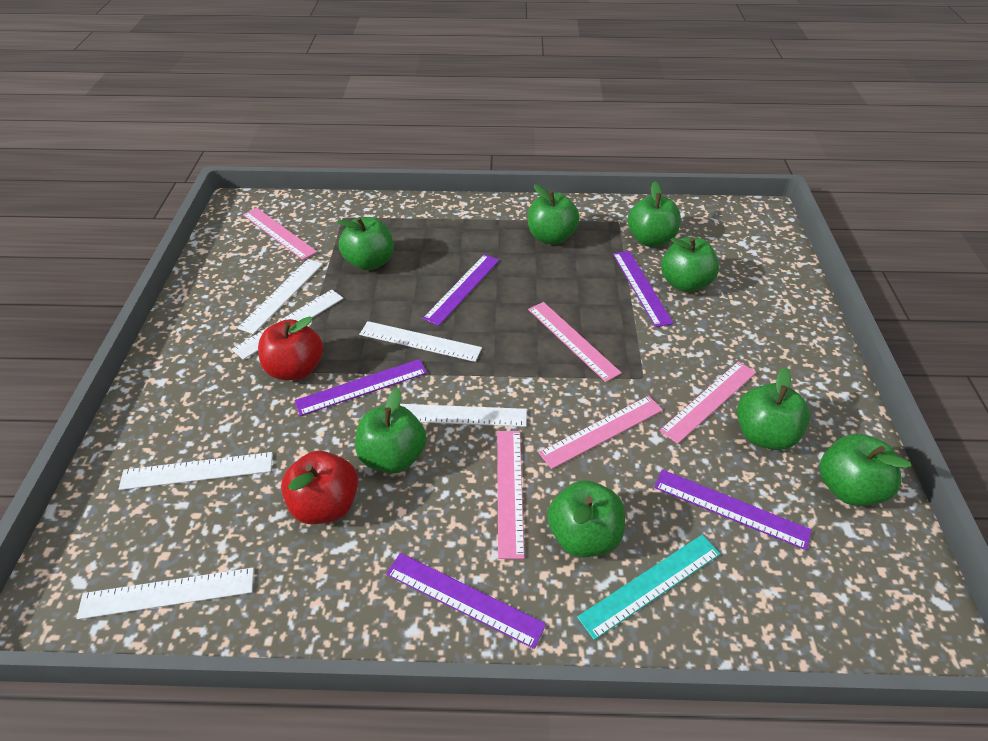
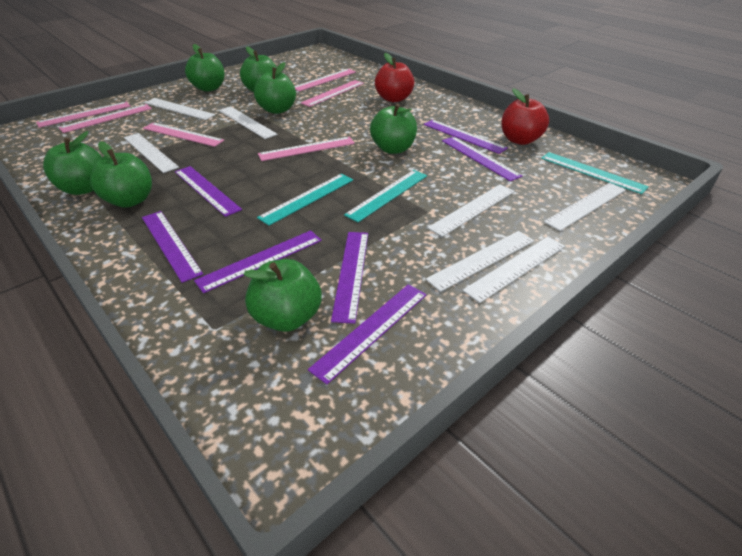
green apple: 8 -> 7
pink ruler: 5 -> 6
purple ruler: 5 -> 7
turquoise ruler: 1 -> 3
white ruler: 6 -> 7

